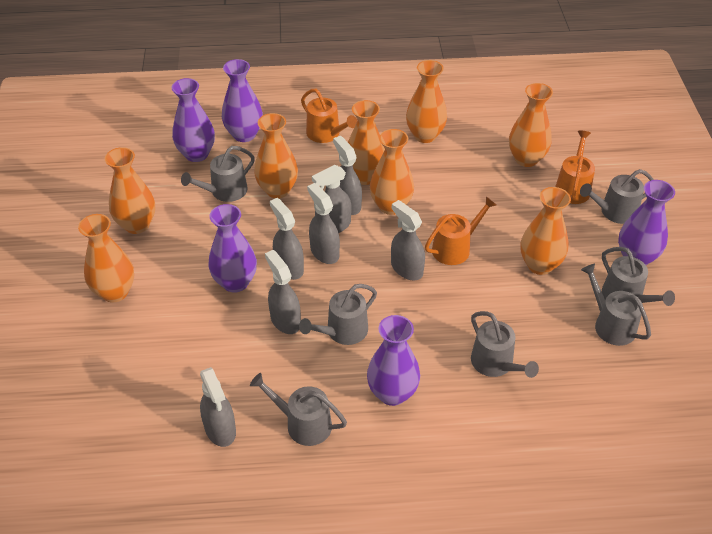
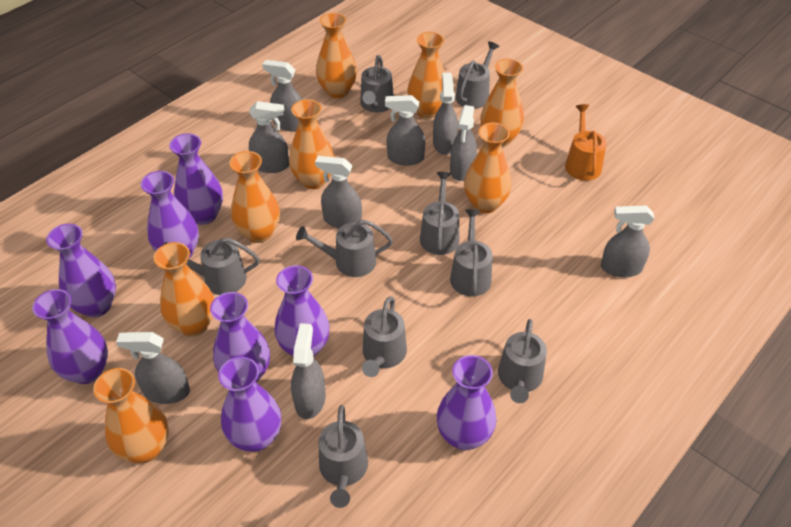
grey spray bottle: 7 -> 9
grey watering can: 7 -> 9
orange watering can: 3 -> 1
purple vase: 5 -> 8

